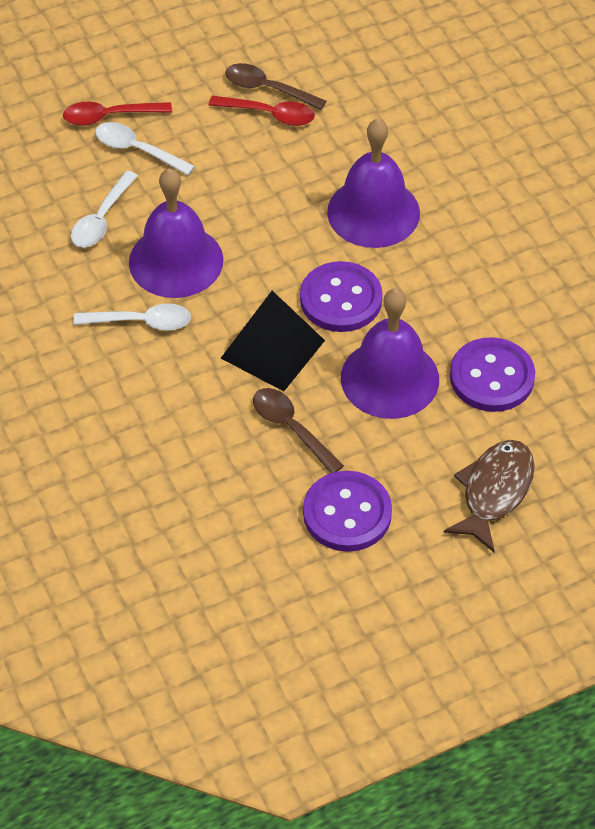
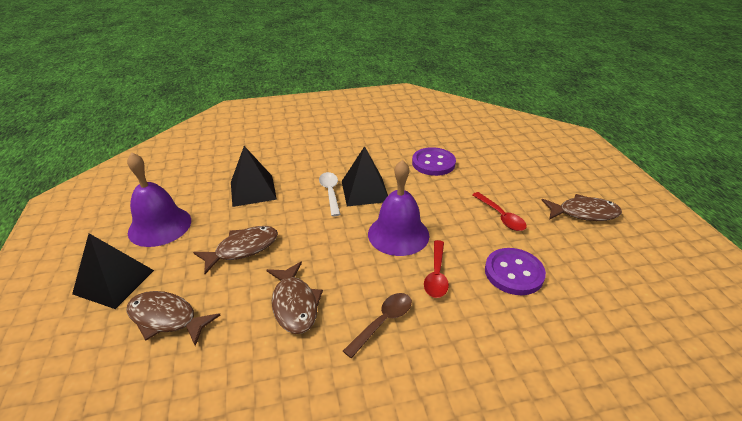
black pyramid: 1 -> 3
brown fish: 1 -> 4
brown spoon: 2 -> 1
purple bell: 3 -> 2
purple button: 3 -> 2
white spoon: 3 -> 1

